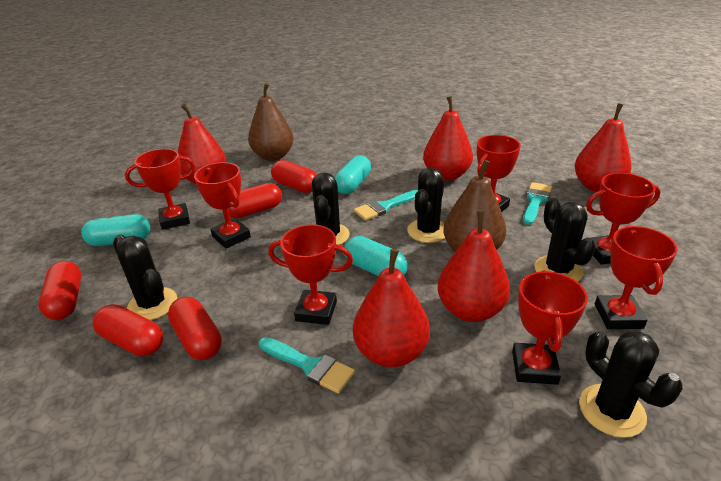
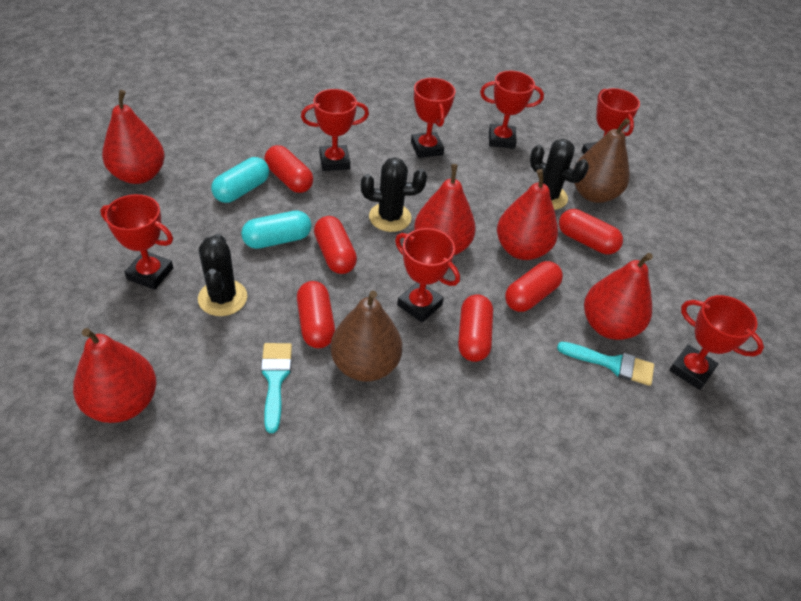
black cactus: 5 -> 3
red capsule: 5 -> 6
turquoise brush: 3 -> 2
turquoise capsule: 3 -> 2

